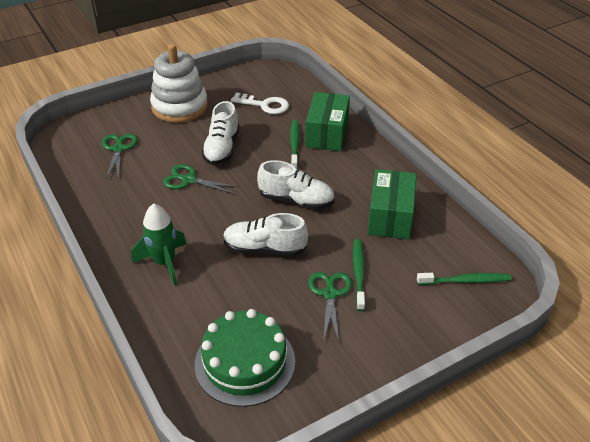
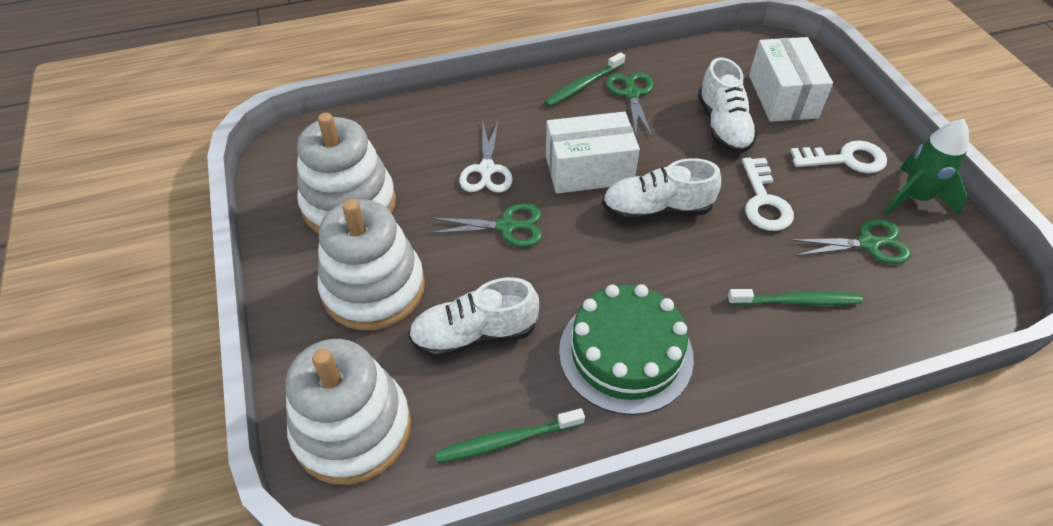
green box: 2 -> 0
white box: 0 -> 2
white key: 1 -> 2
white scissors: 0 -> 1
white stacking toy: 1 -> 3

